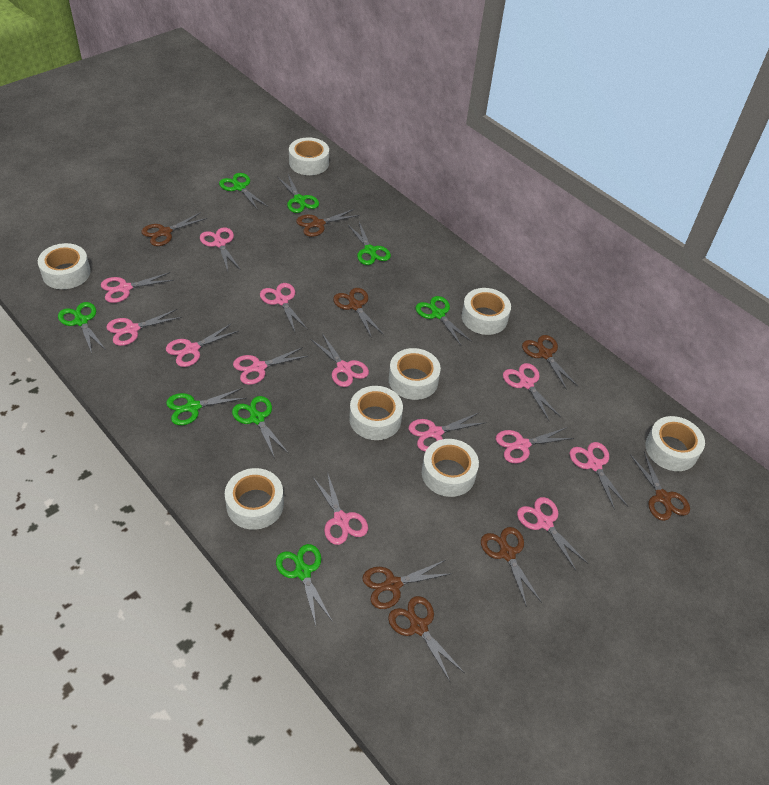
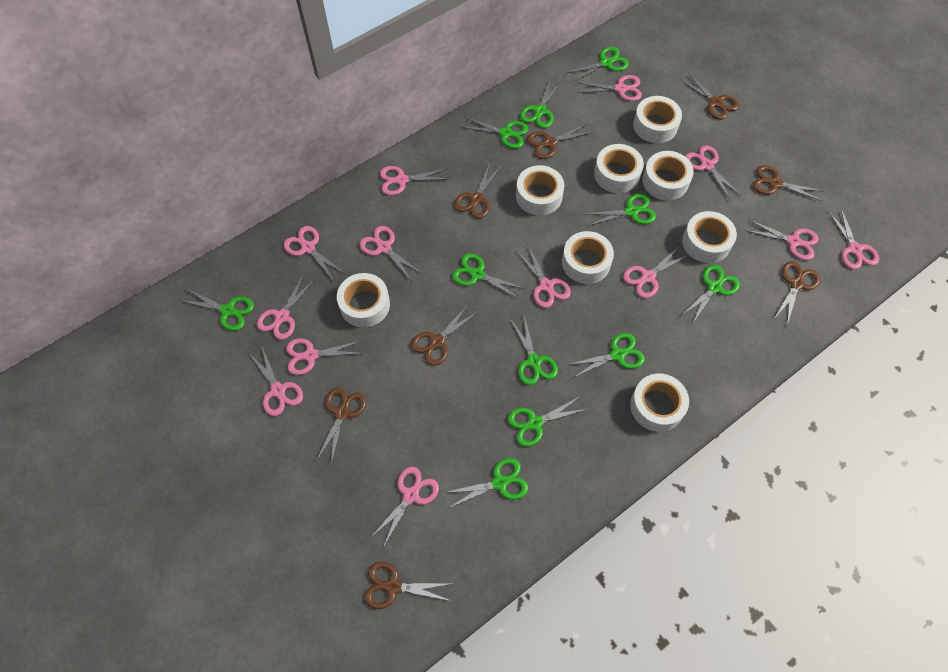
green scissors: 8 -> 11

